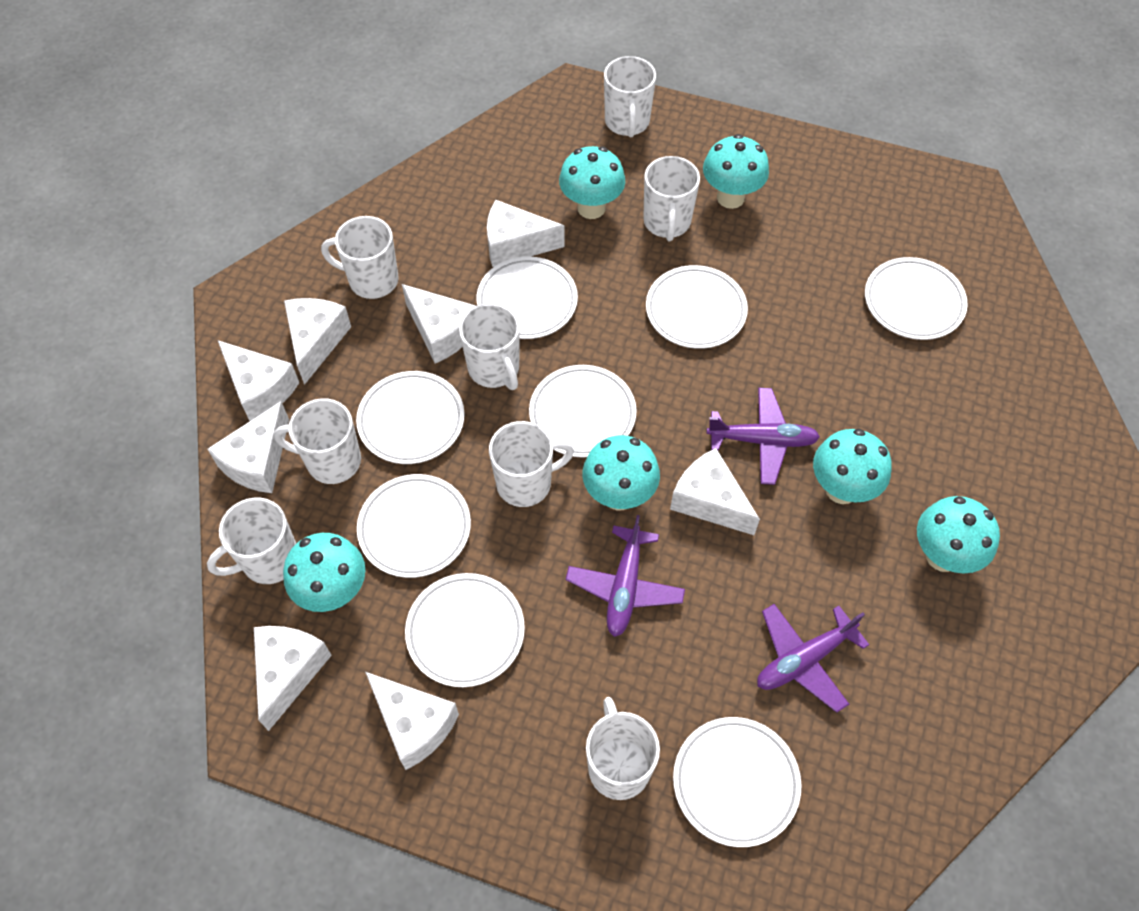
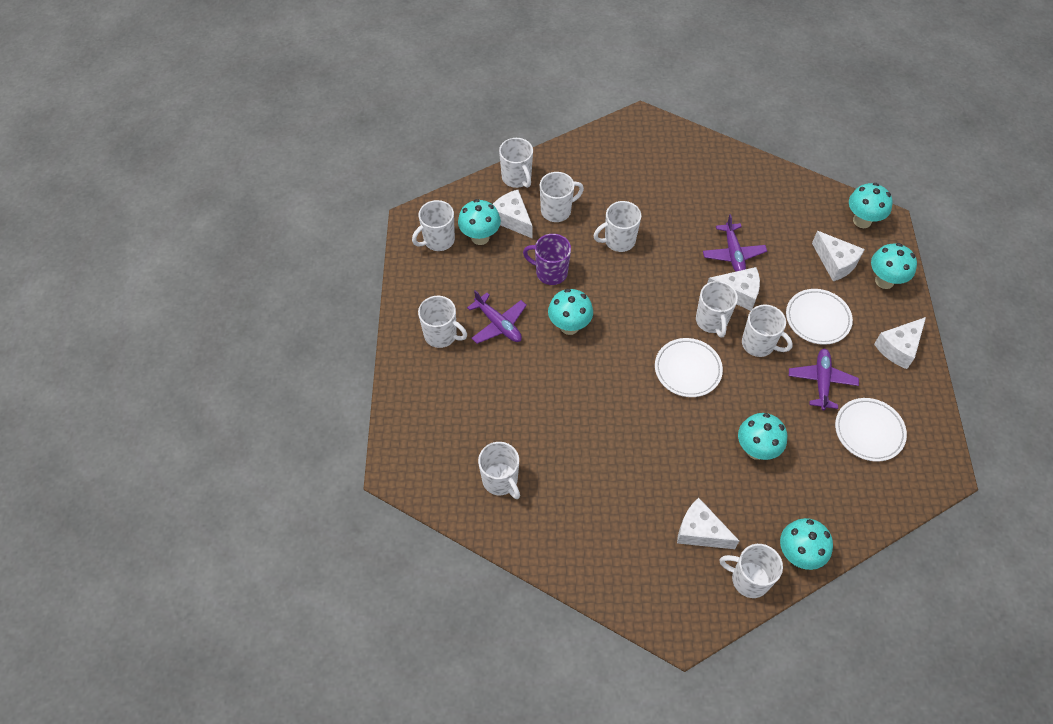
purple mug: 0 -> 1
white cheese: 8 -> 5
white mug: 8 -> 9
white plate: 8 -> 3

